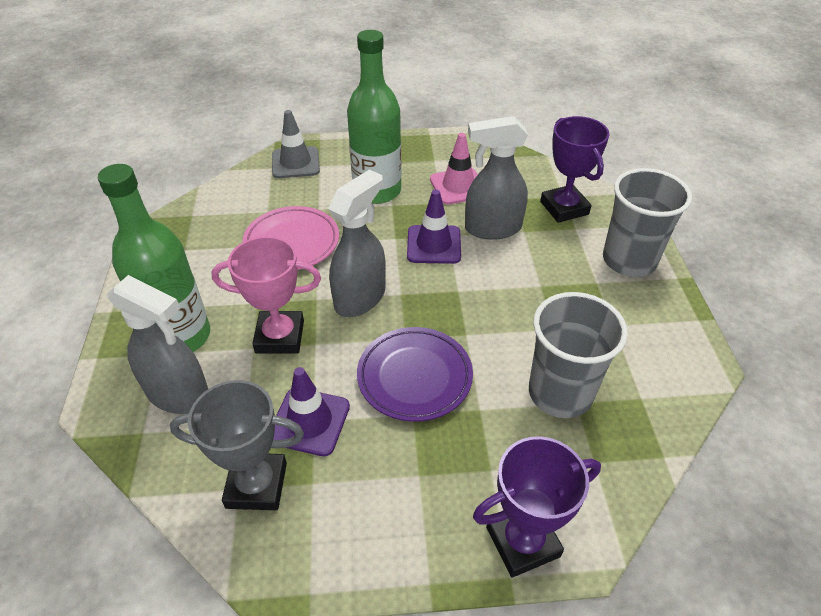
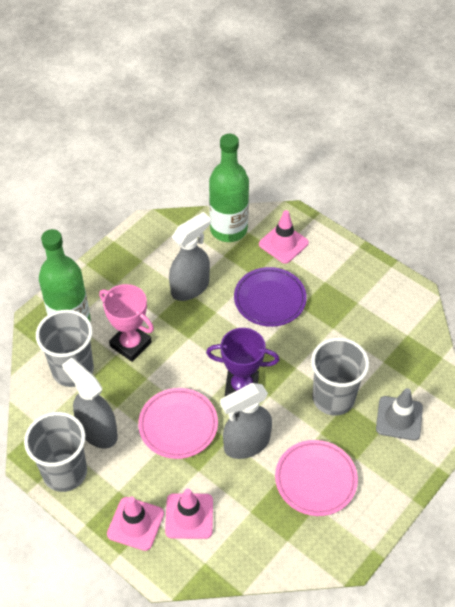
grey cup: 2 -> 3
grey trophy: 1 -> 0
pink plate: 1 -> 2
pink traffic cone: 1 -> 3
purple traffic cone: 2 -> 0
purple trophy: 2 -> 1

